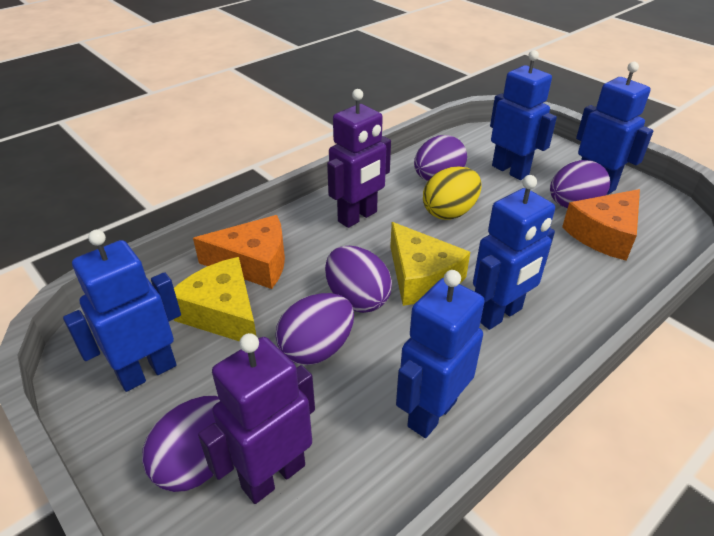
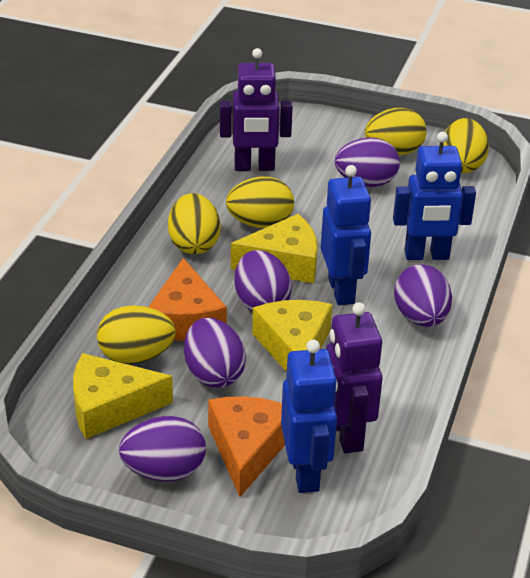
blue robot: 5 -> 3
yellow cheese: 2 -> 3
yellow egg: 1 -> 5

